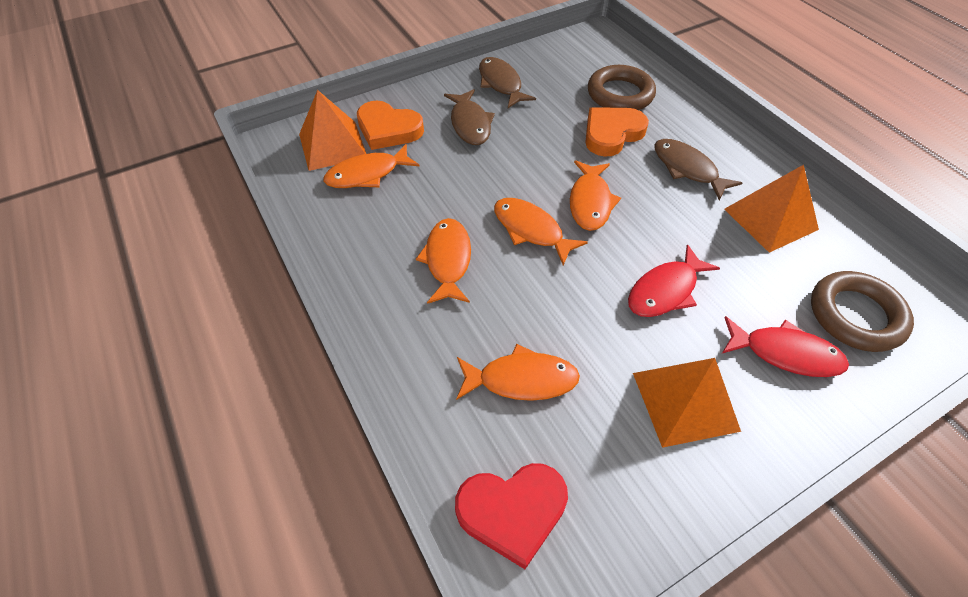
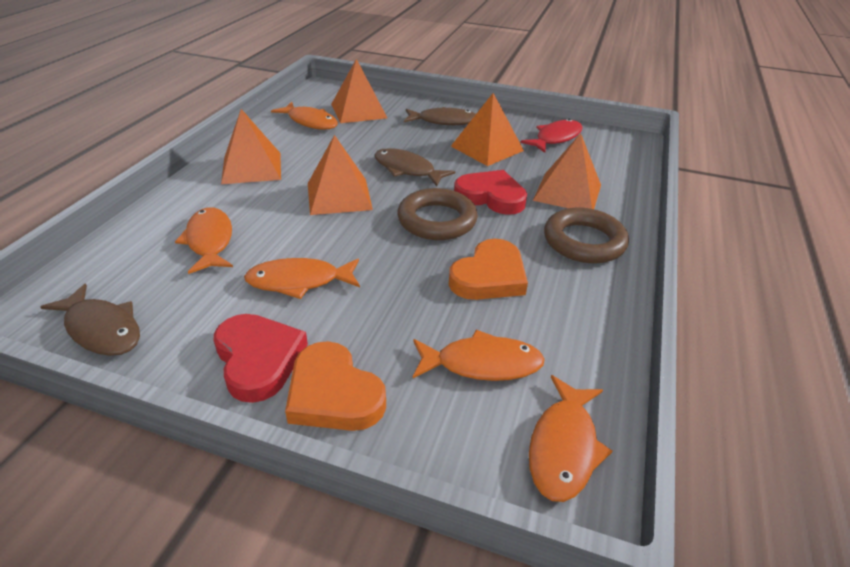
orange pyramid: 3 -> 5
red fish: 2 -> 1
red heart: 1 -> 2

